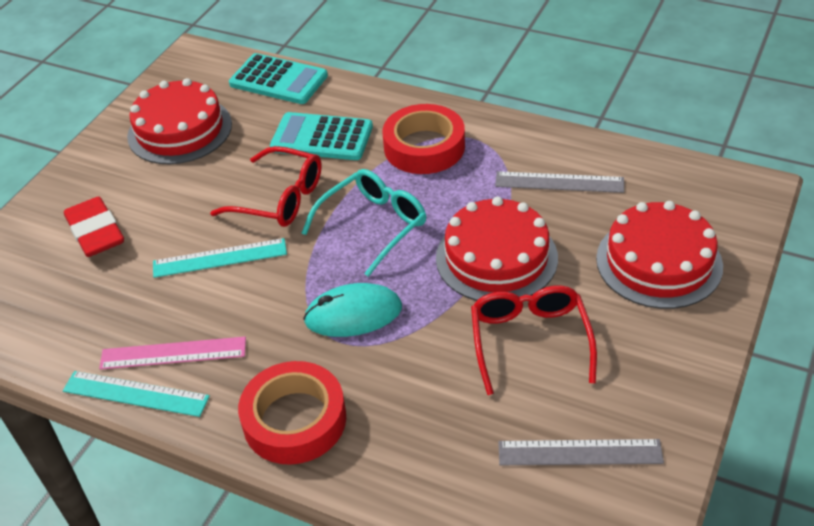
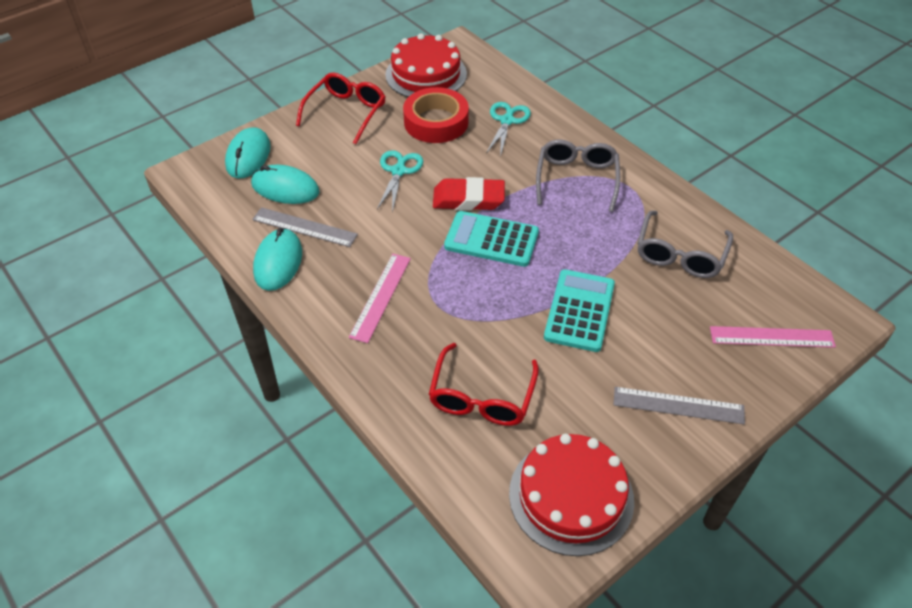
grey glasses: 0 -> 2
pink ruler: 1 -> 2
red cake: 3 -> 2
red tape: 2 -> 1
turquoise glasses: 1 -> 0
turquoise mouse: 1 -> 3
turquoise ruler: 2 -> 0
turquoise scissors: 0 -> 2

